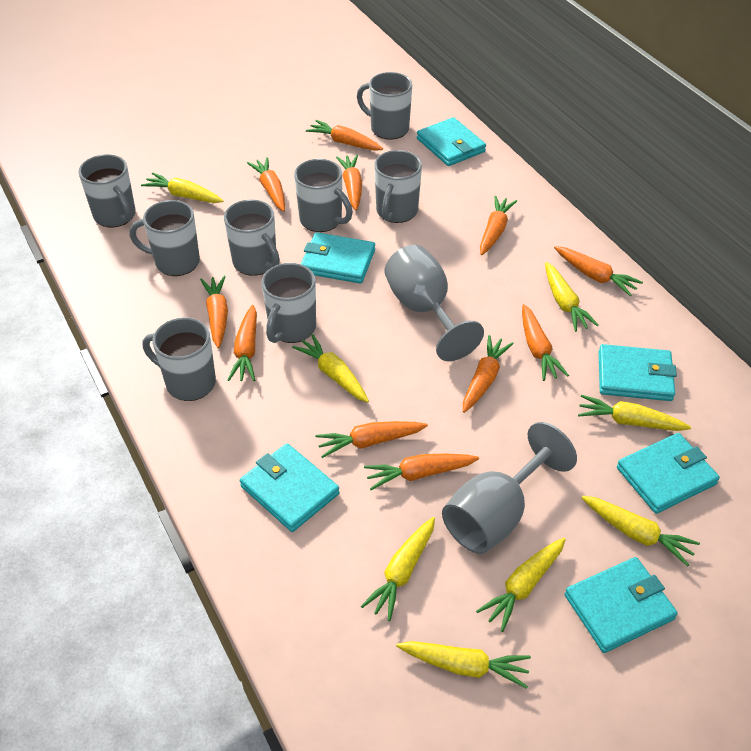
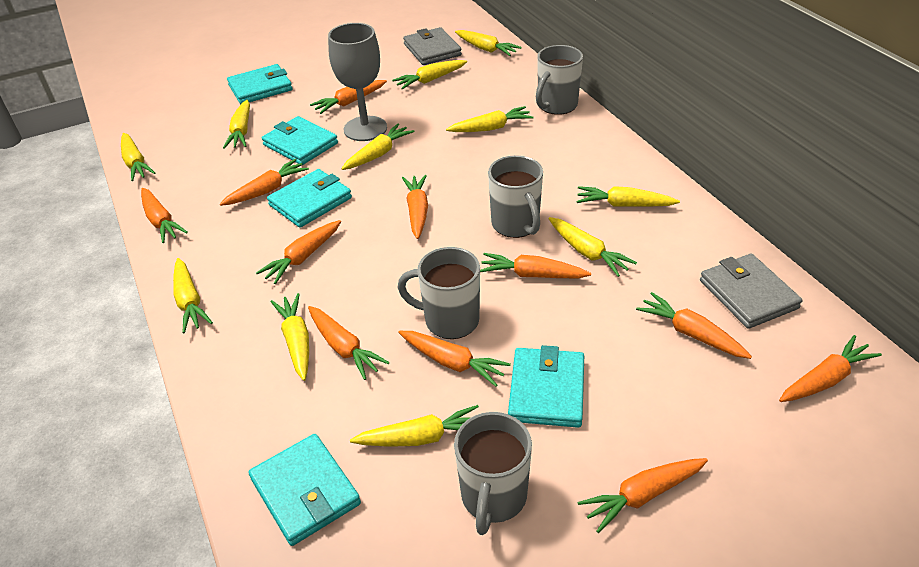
grey goblet: 2 -> 1
grey mug: 8 -> 4
grey wallet: 0 -> 2
turquoise wallet: 6 -> 5
yellow carrot: 8 -> 11

